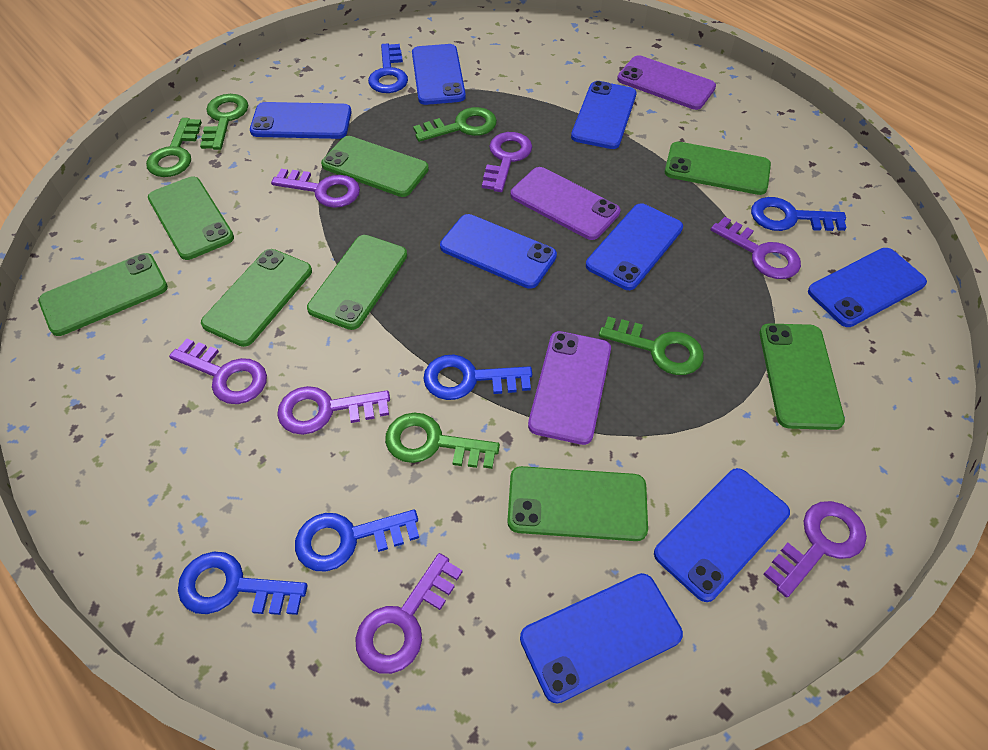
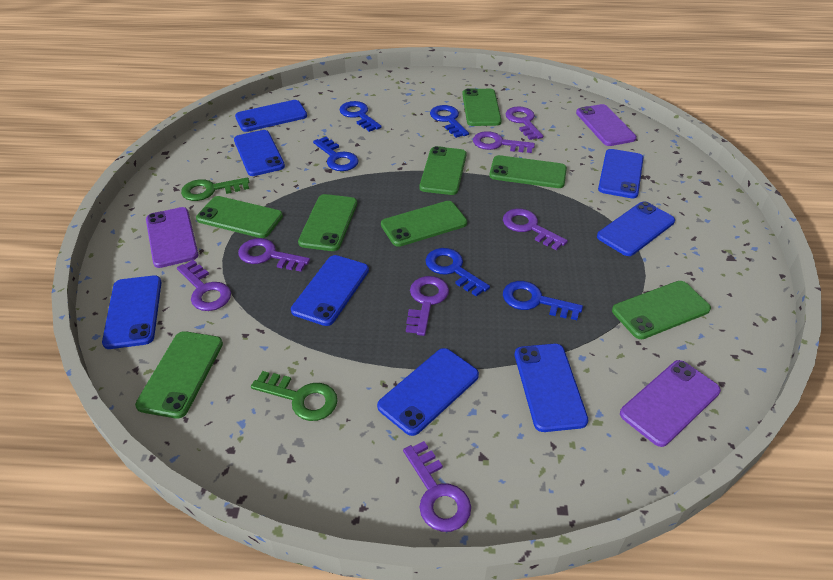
green key: 5 -> 2

